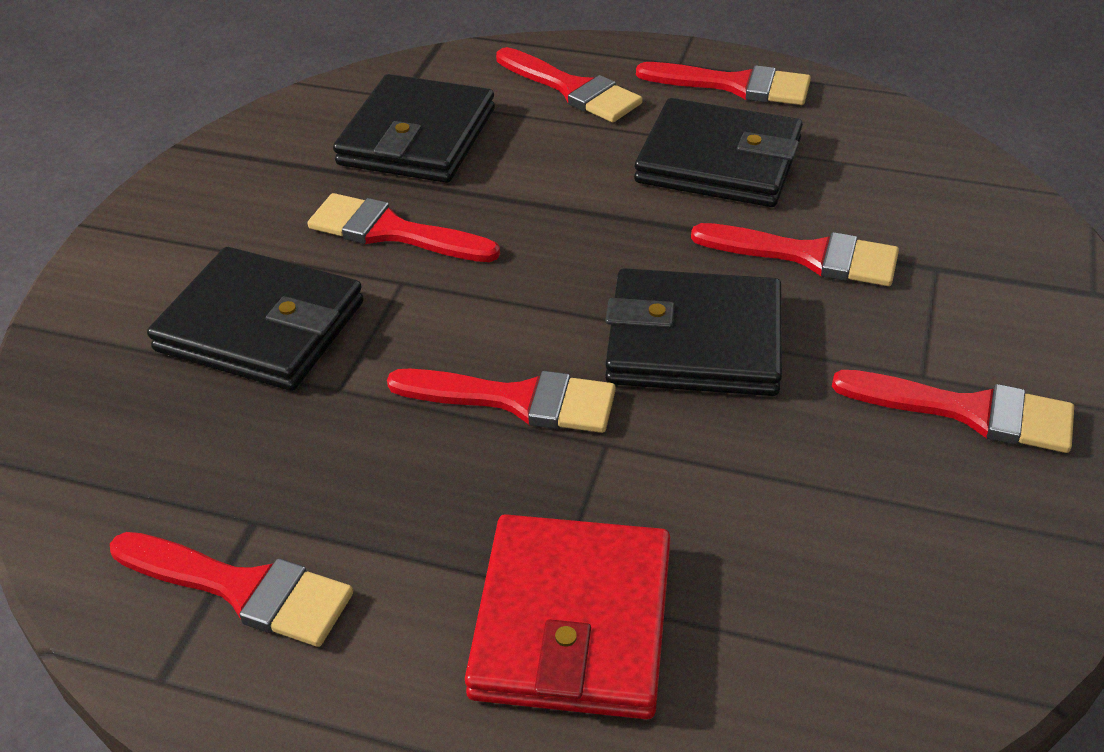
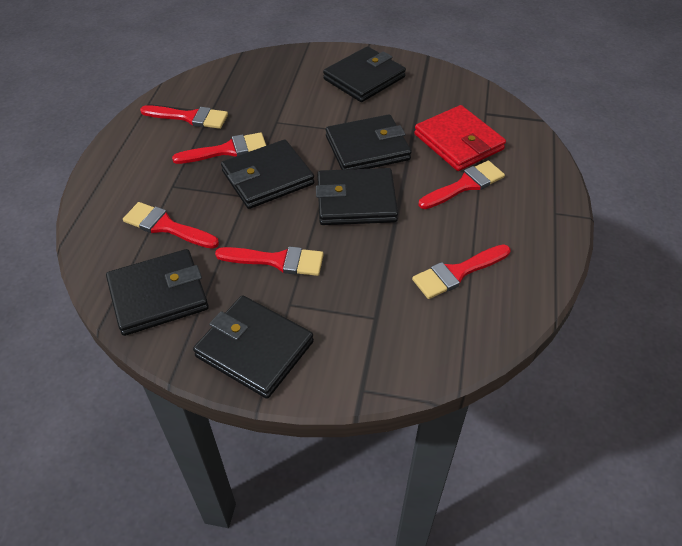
black wallet: 4 -> 6
red brush: 7 -> 6

